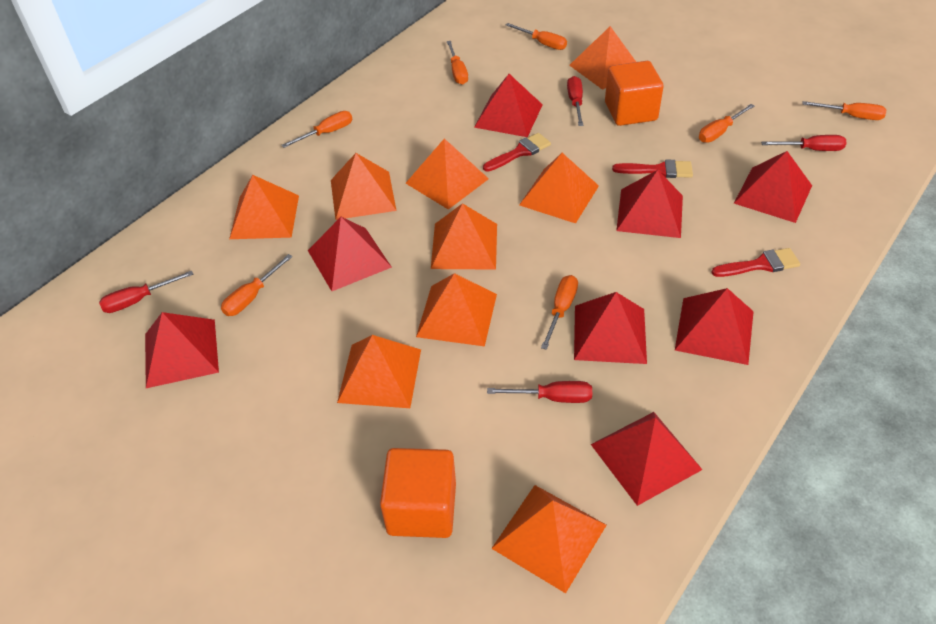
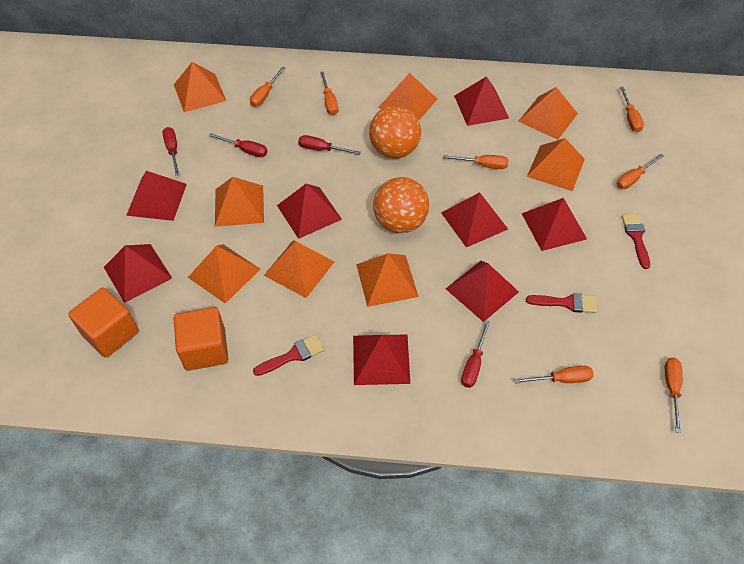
orange ball: 0 -> 2
orange pyramid: 9 -> 8

